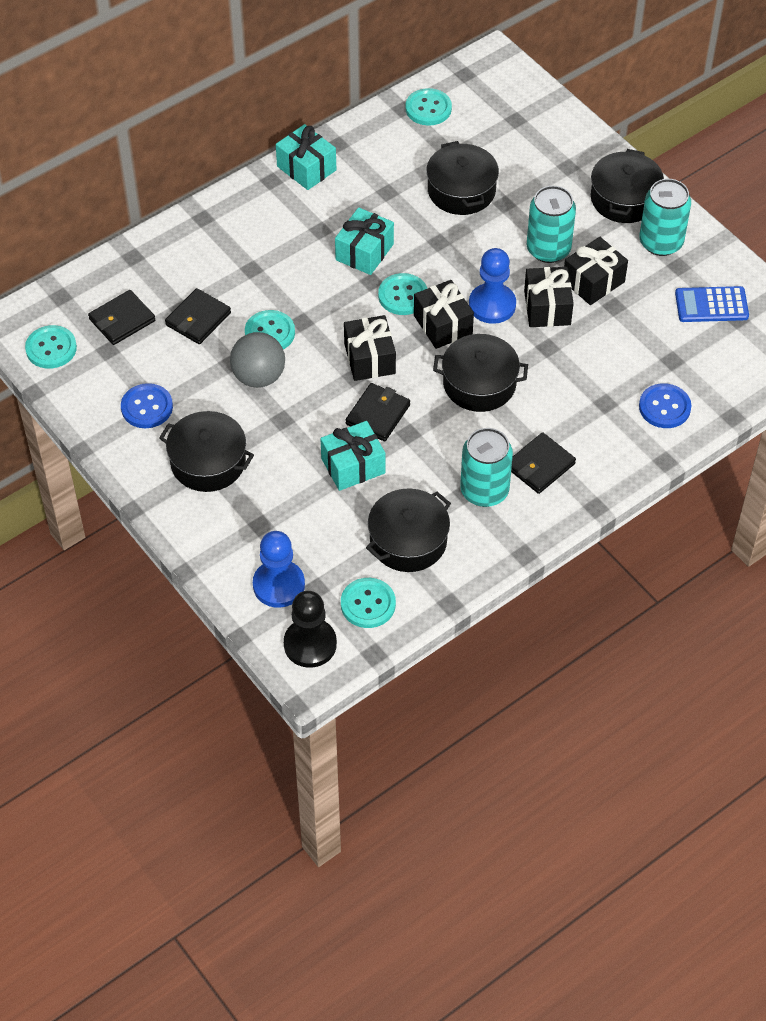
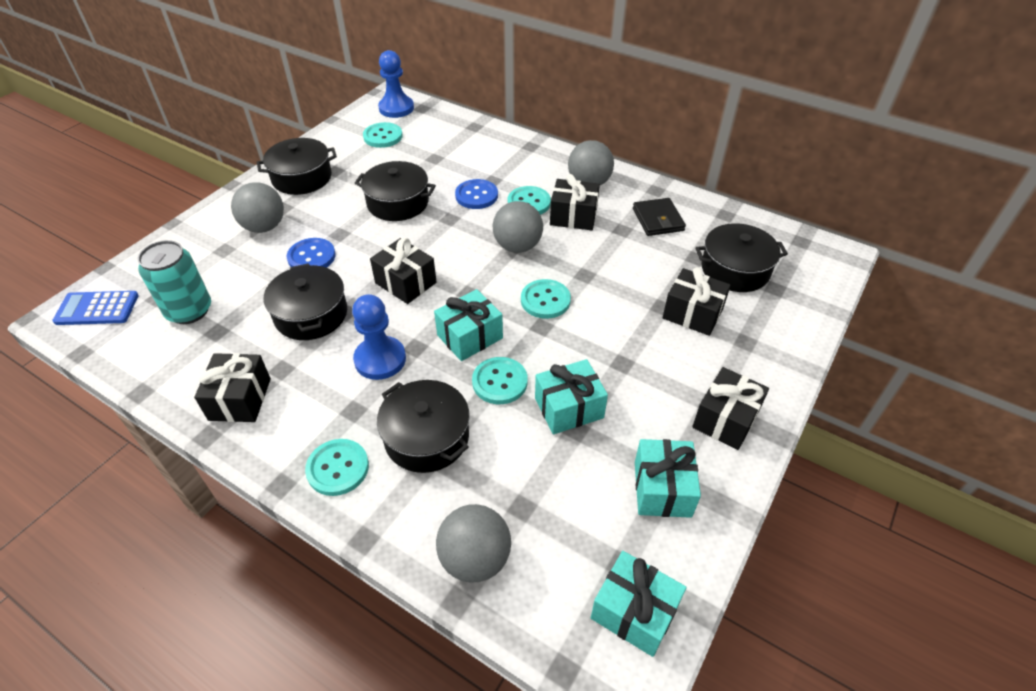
black gift: 4 -> 5
black pawn: 1 -> 0
black wallet: 4 -> 1
grey ball: 1 -> 4
turquoise can: 3 -> 1
turquoise gift: 3 -> 4

